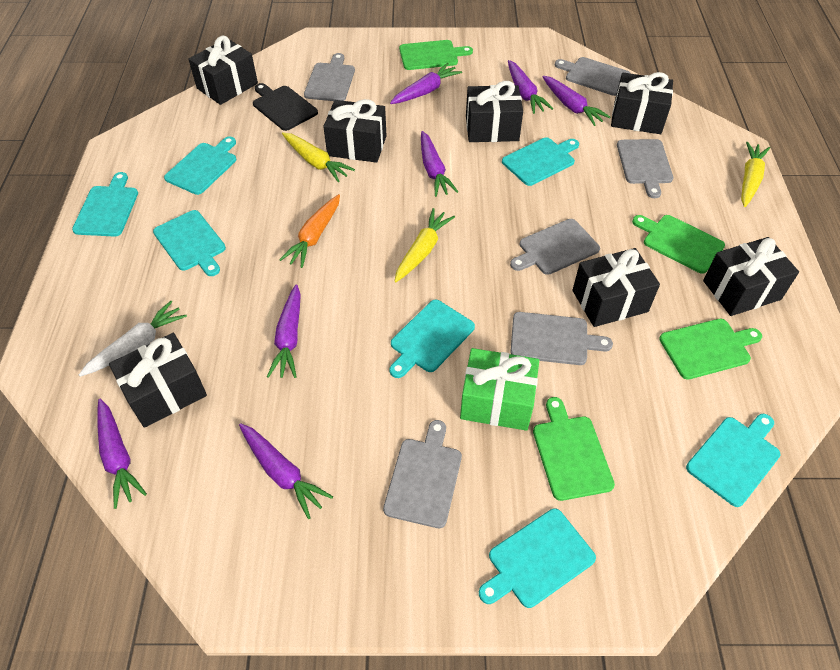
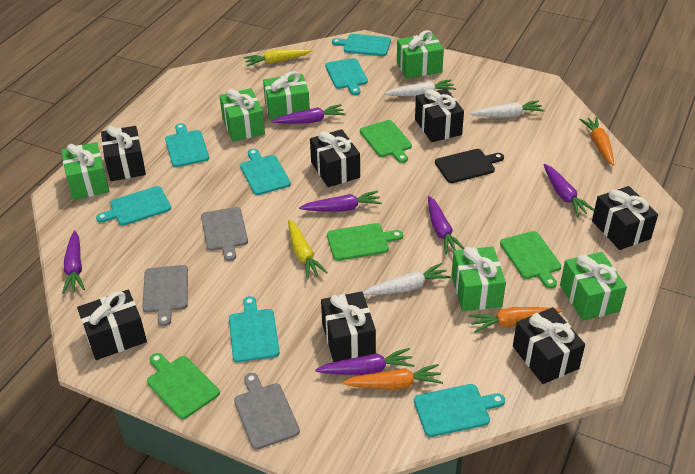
green gift: 1 -> 6
grey cutting board: 6 -> 3
orange carrot: 1 -> 3
purple carrot: 7 -> 6
white carrot: 1 -> 3
yellow carrot: 3 -> 2

